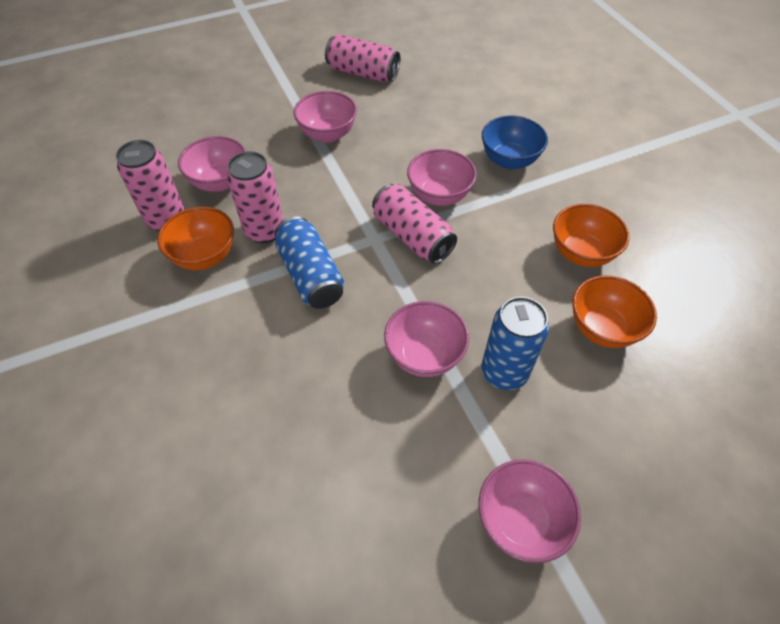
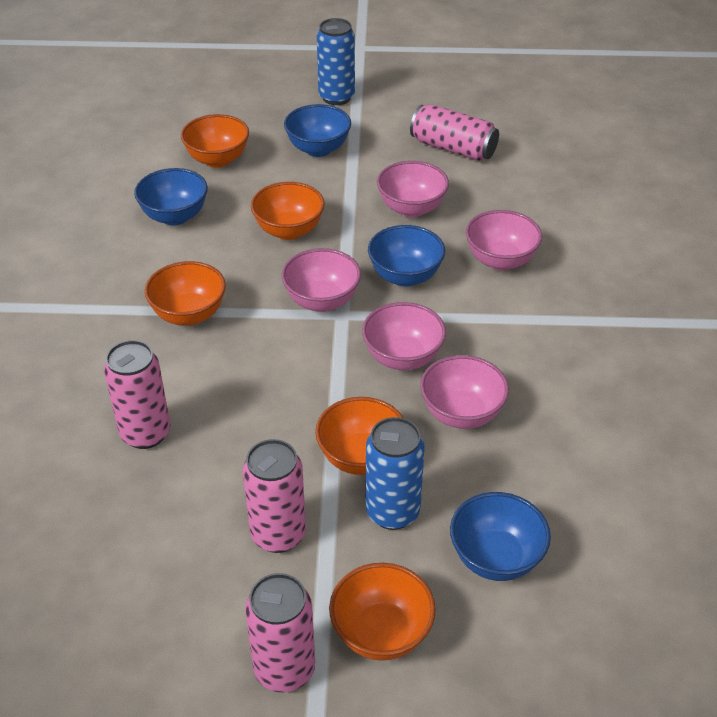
blue bowl: 1 -> 4
orange bowl: 3 -> 5

